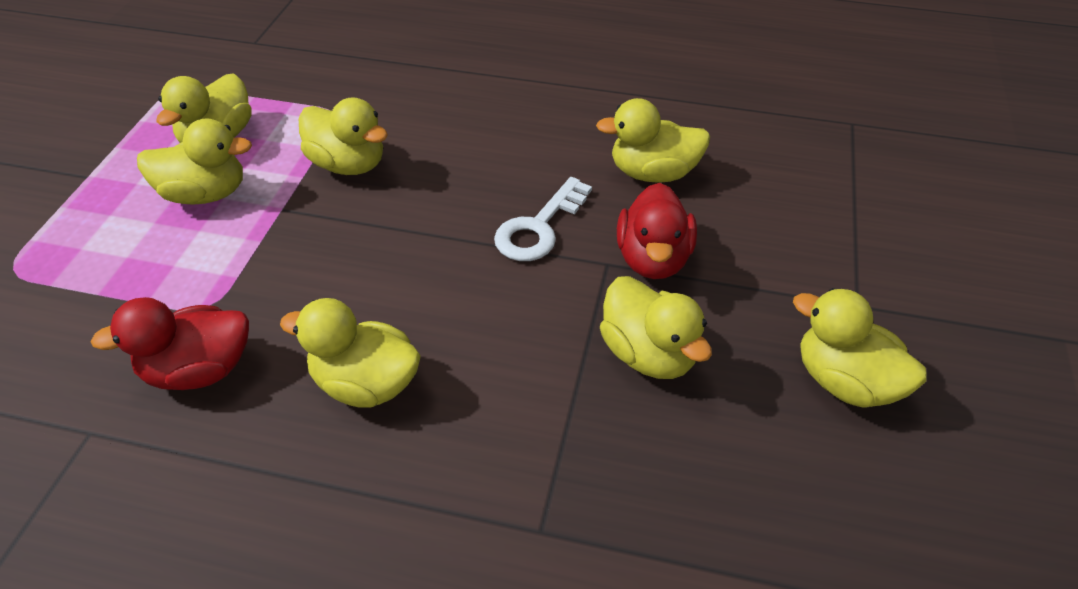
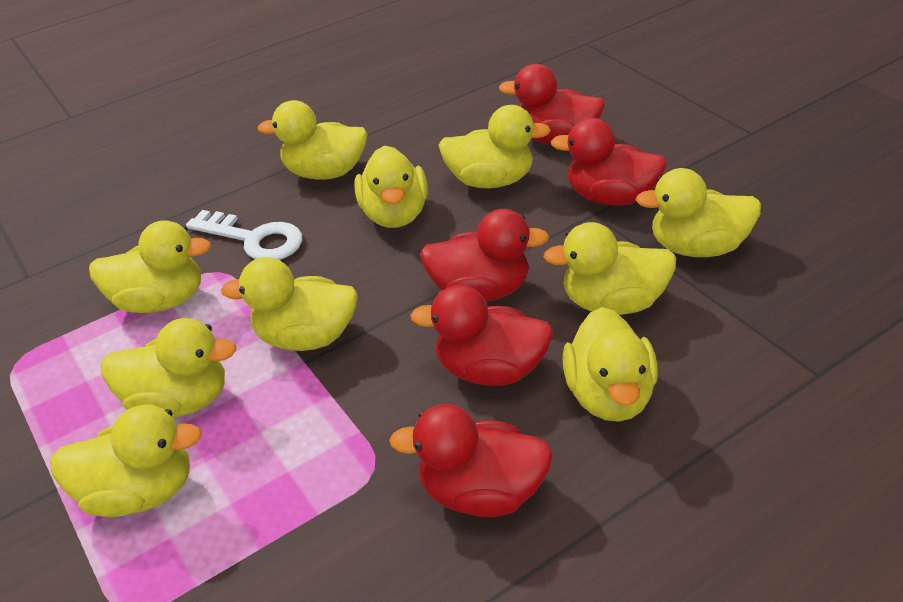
red duck: 2 -> 5
yellow duck: 7 -> 10

